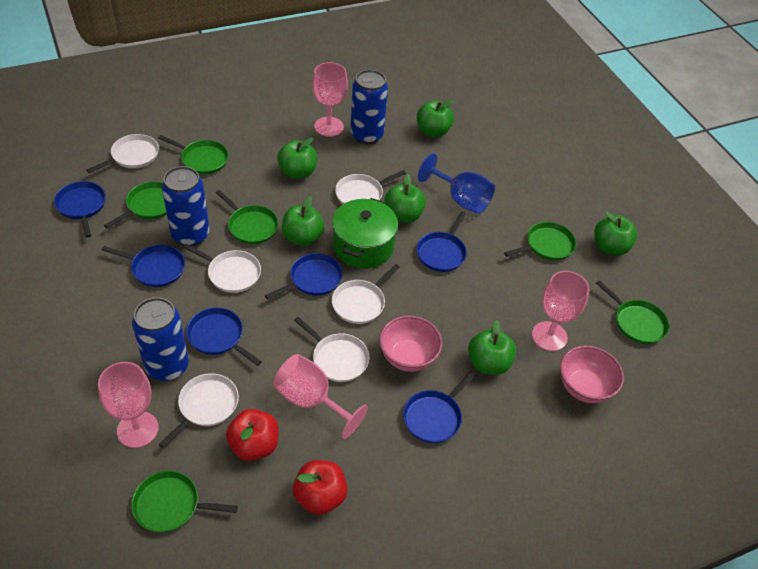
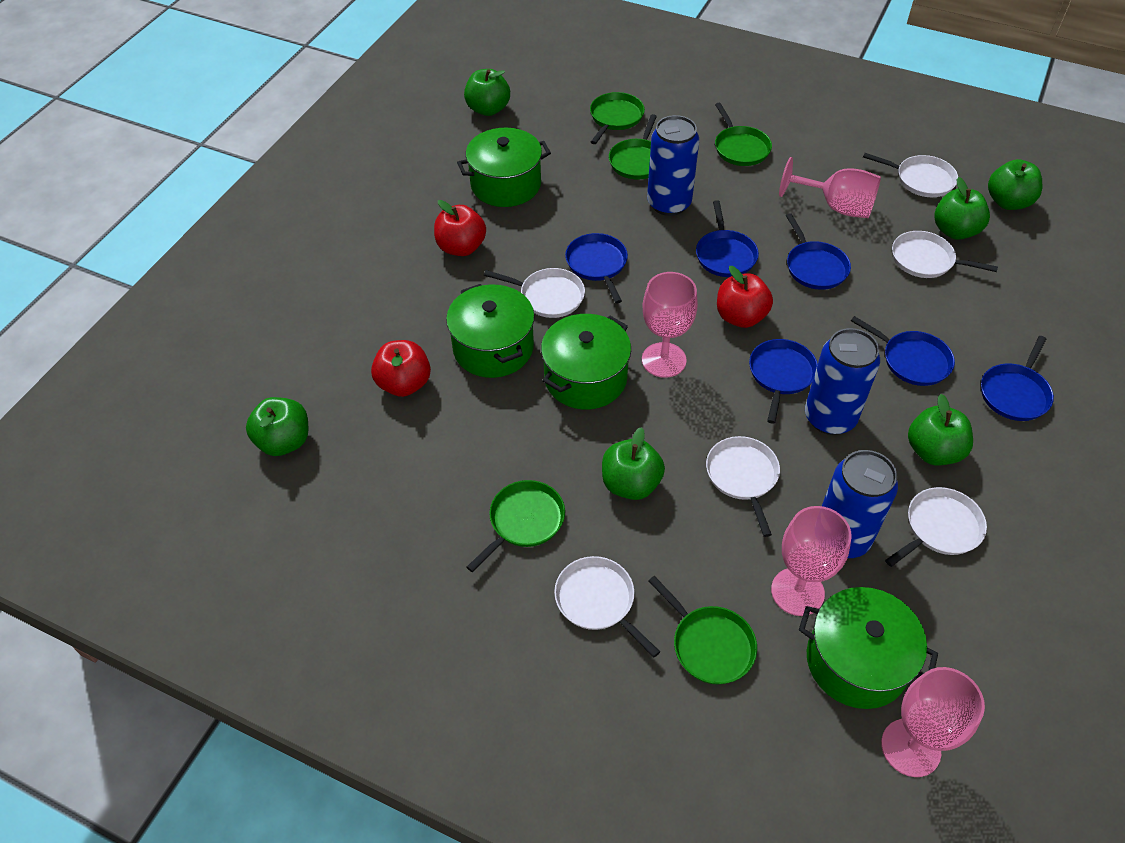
blue goblet: 1 -> 0
green pan: 6 -> 5
green pot: 1 -> 4
pink bowl: 2 -> 0
red apple: 2 -> 3

